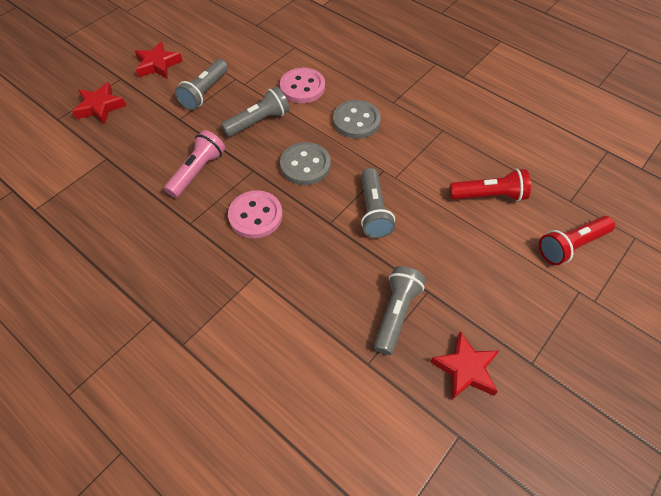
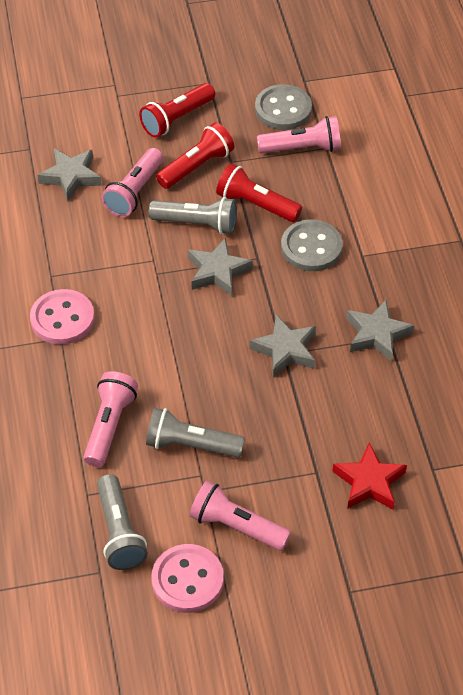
grey flashlight: 4 -> 3
grey star: 0 -> 4
pink flashlight: 1 -> 4
red flashlight: 2 -> 3
red star: 3 -> 1

